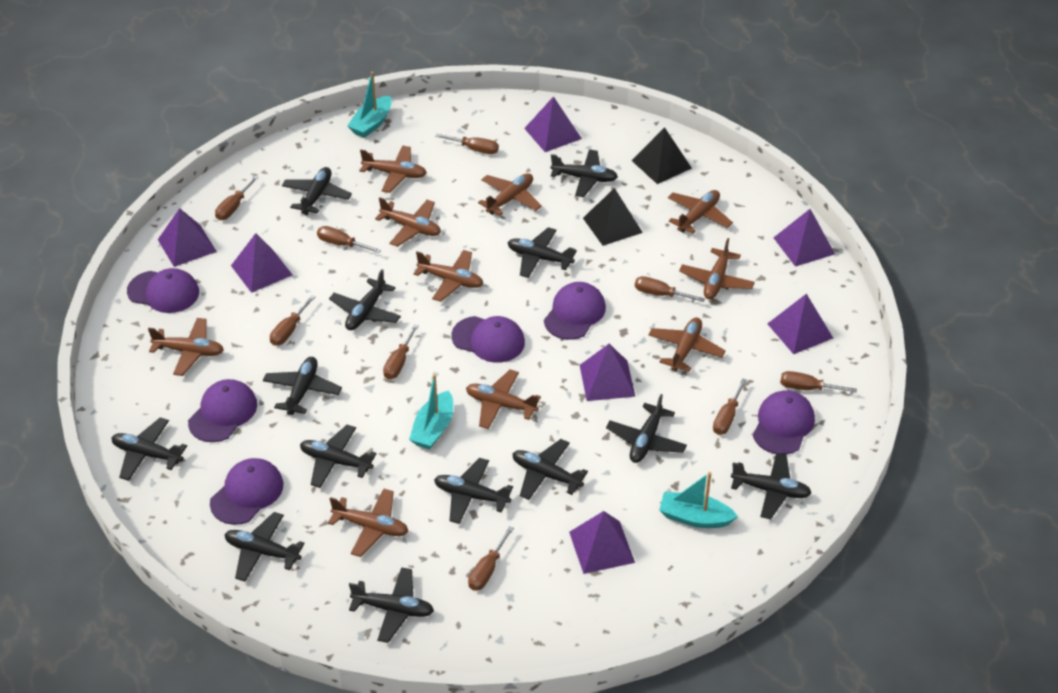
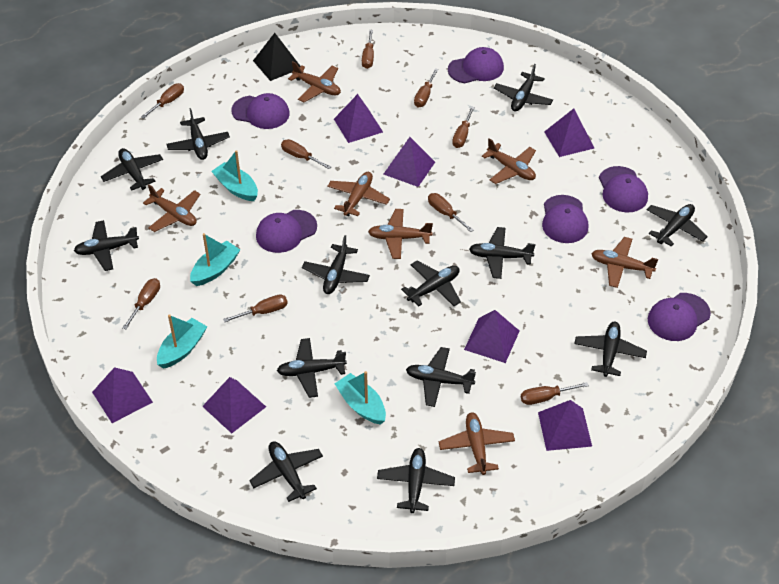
black pyramid: 2 -> 1
brown plane: 10 -> 7
turquoise boat: 3 -> 4

